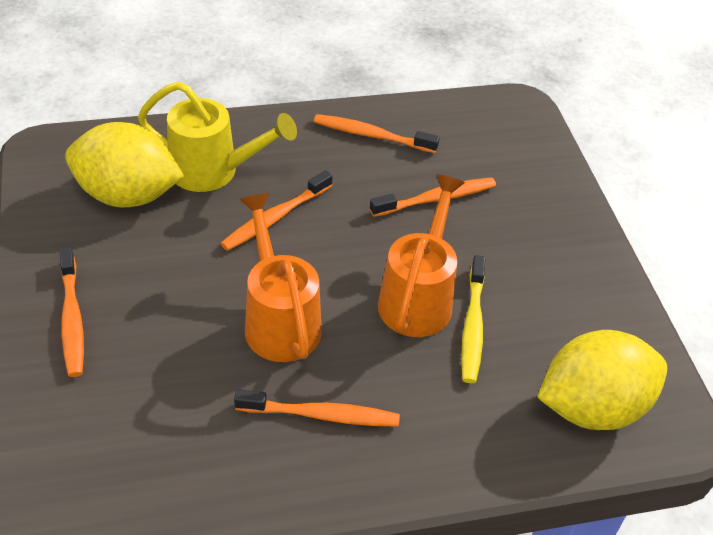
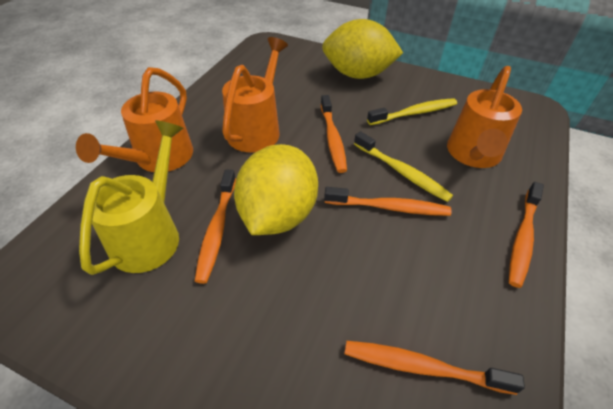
orange watering can: 2 -> 3
yellow toothbrush: 1 -> 2

